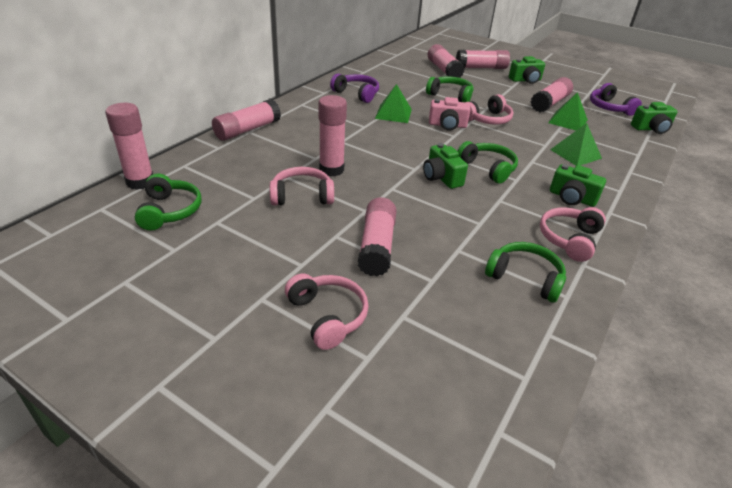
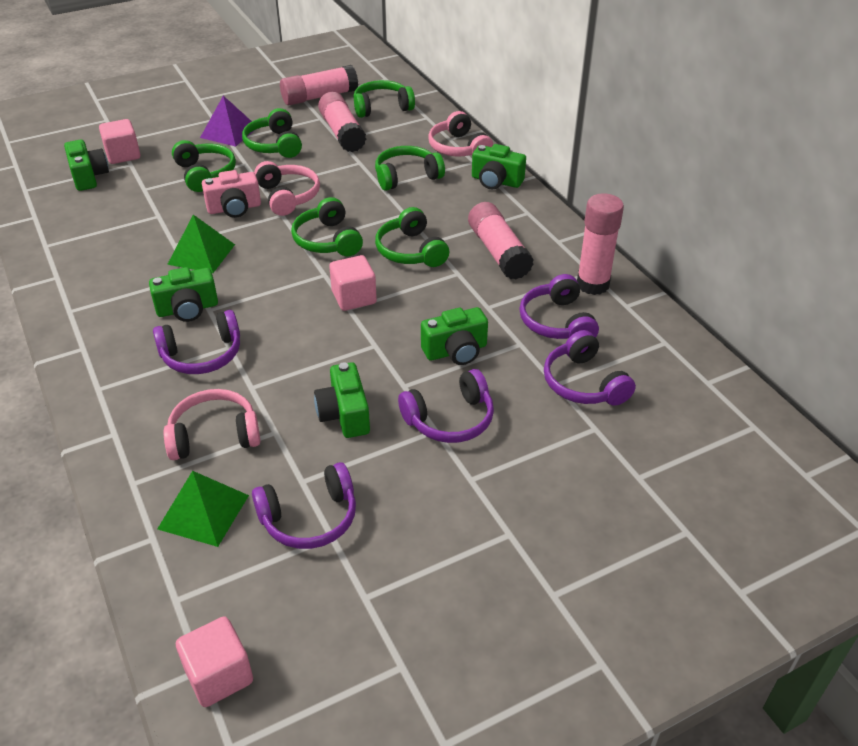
green camera: 4 -> 5
green headphones: 4 -> 6
green pyramid: 3 -> 2
pink cube: 0 -> 3
pink glue stick: 7 -> 4
pink headphones: 4 -> 3
purple headphones: 2 -> 5
purple pyramid: 0 -> 1

